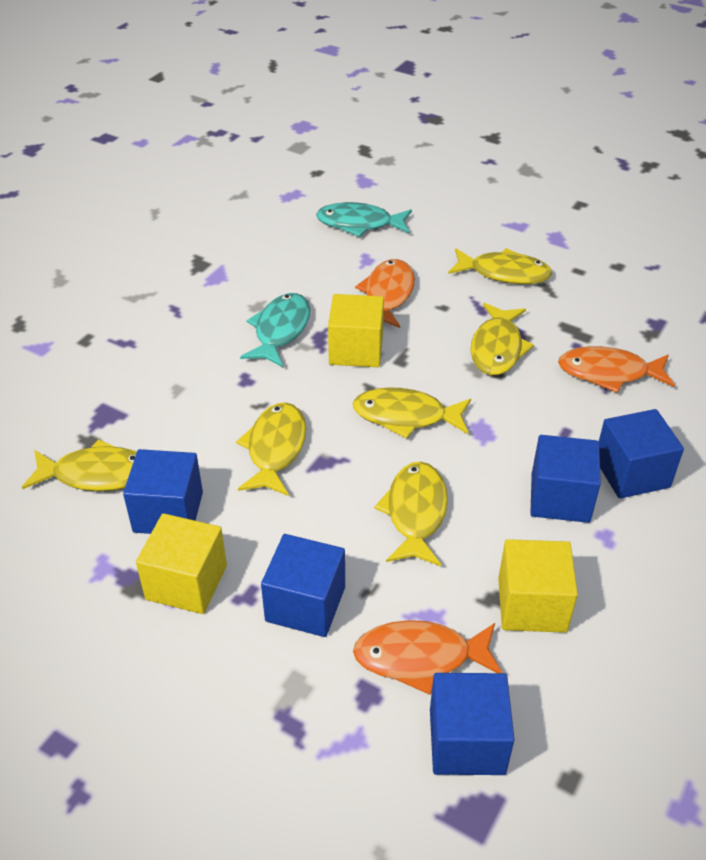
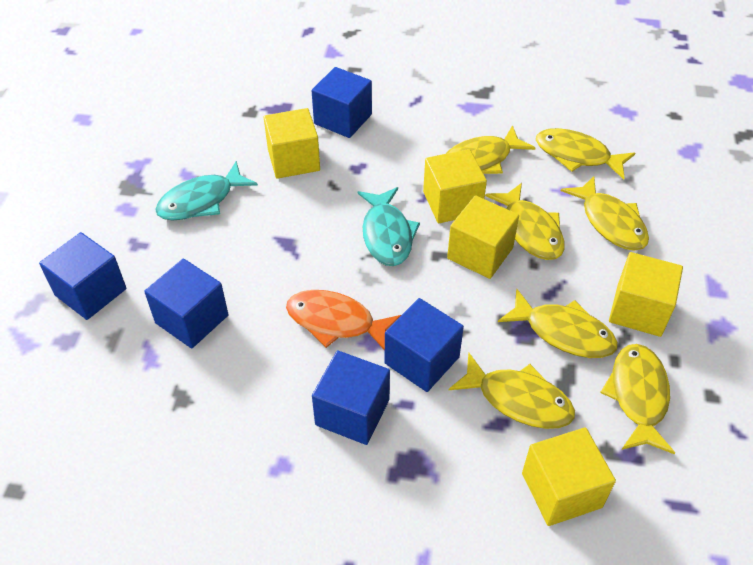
orange fish: 3 -> 1
yellow cube: 3 -> 5
yellow fish: 6 -> 7

